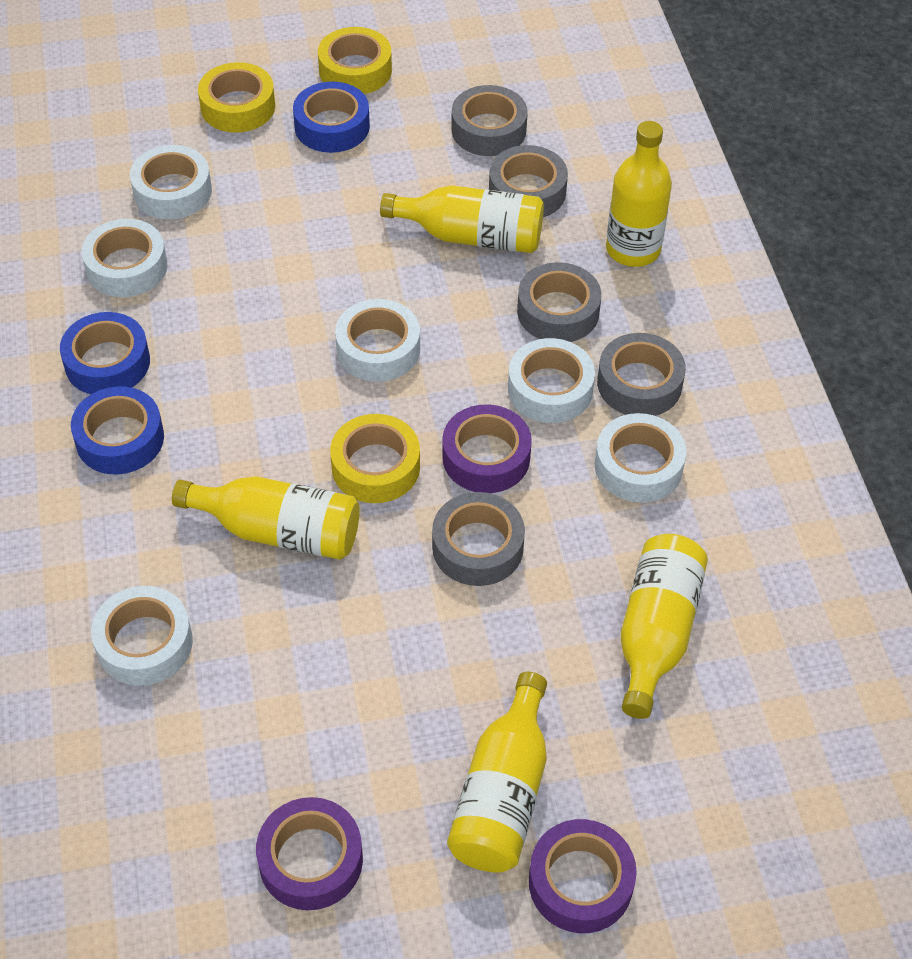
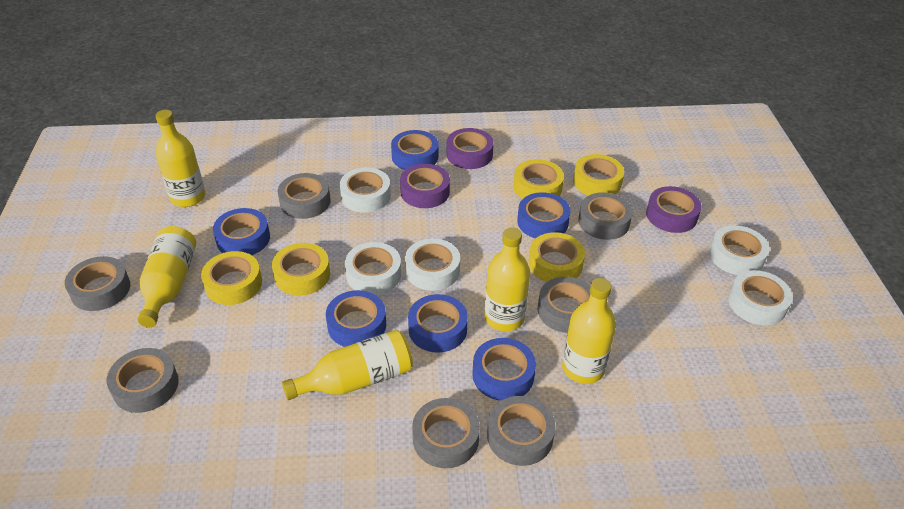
blue tape: 3 -> 6
grey tape: 5 -> 7
white tape: 6 -> 5
yellow tape: 3 -> 5

